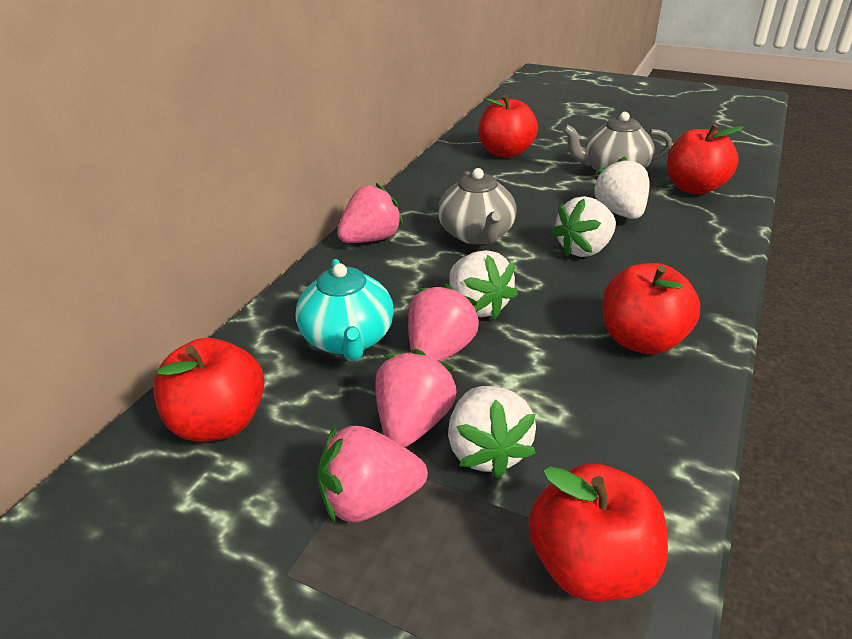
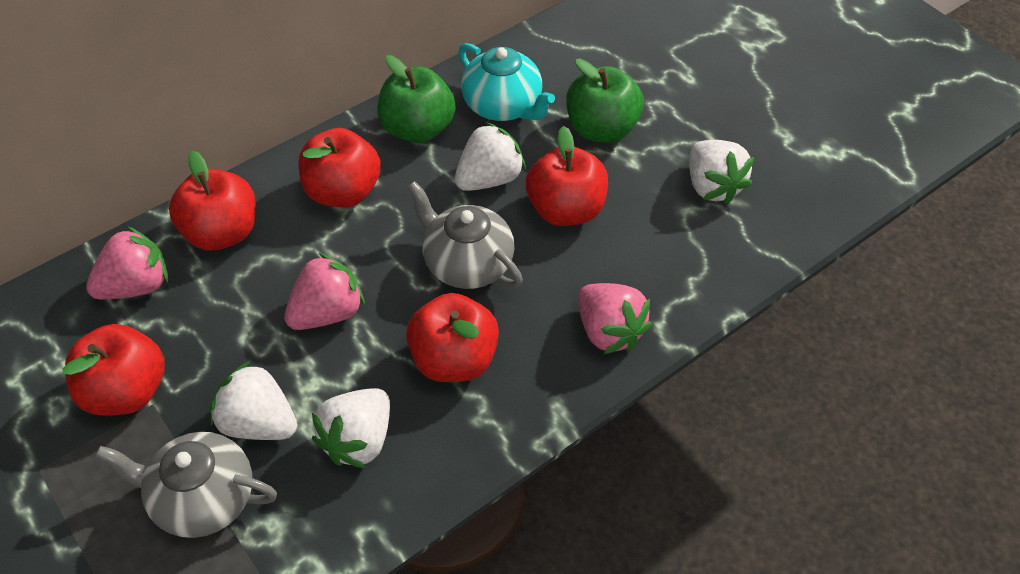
green apple: 0 -> 2
pink strawberry: 4 -> 3

